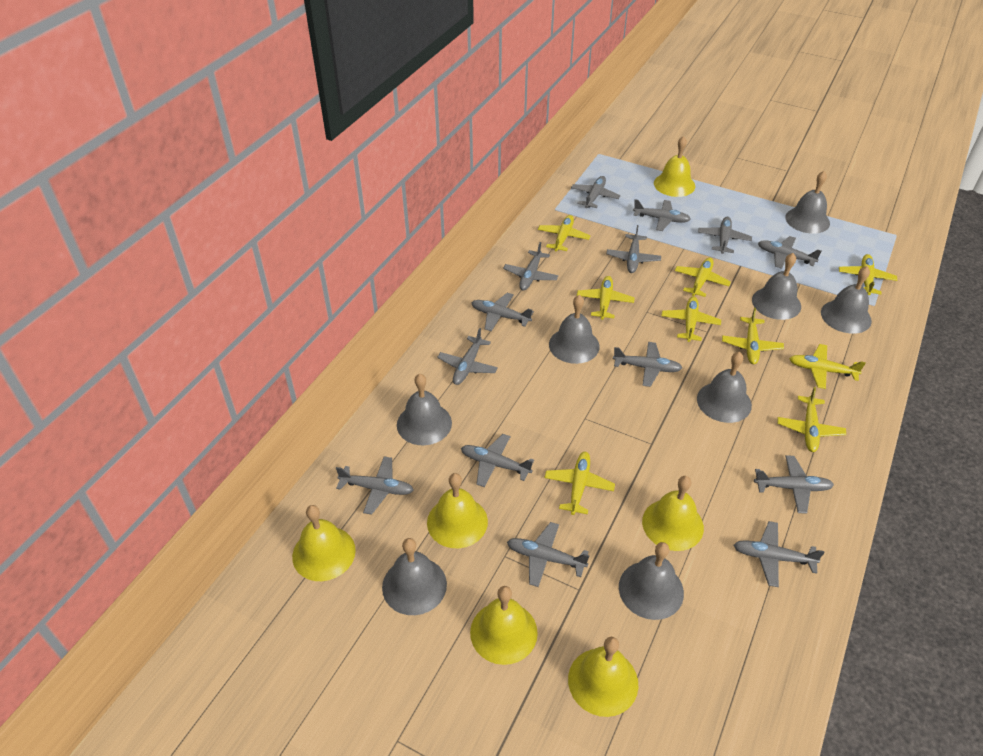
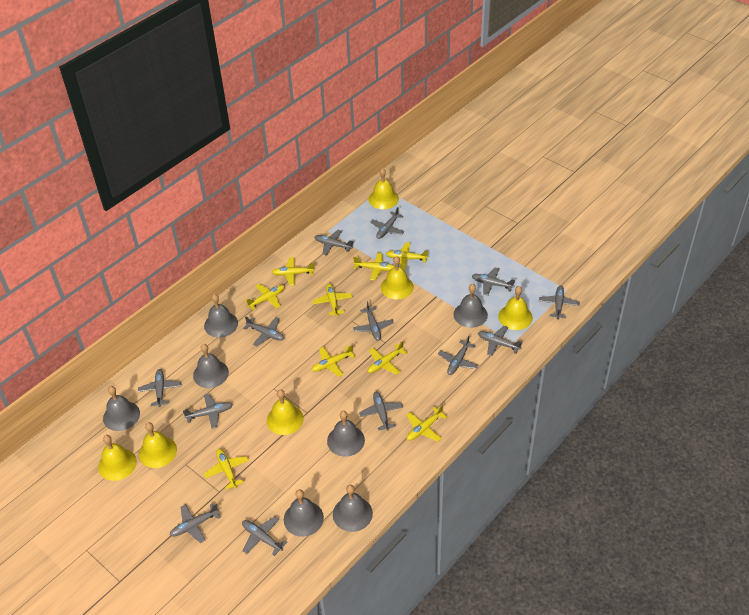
grey bell: 8 -> 7
grey plane: 14 -> 13

